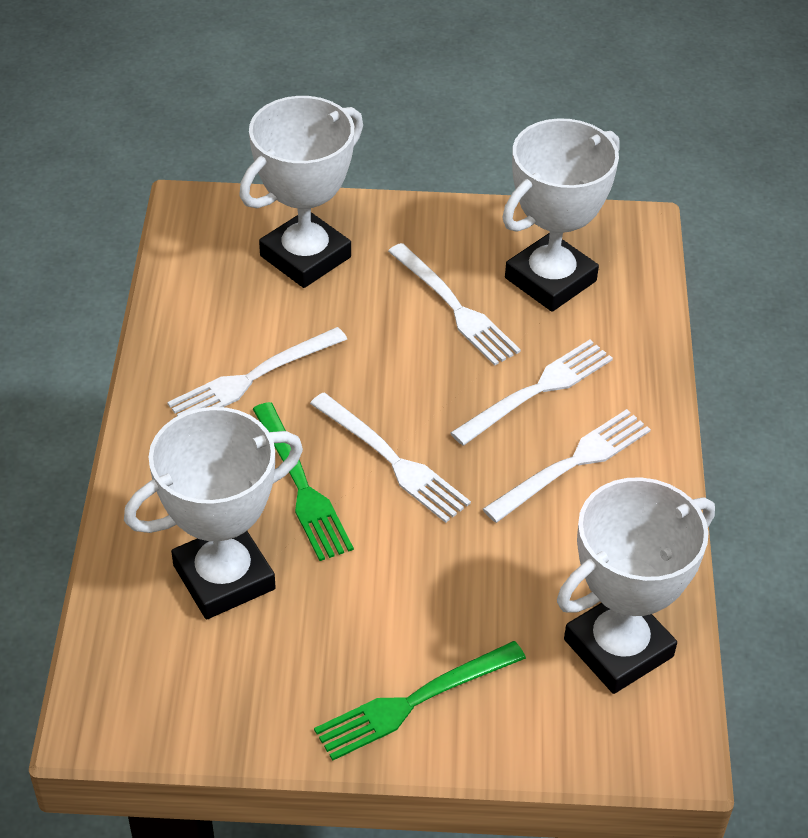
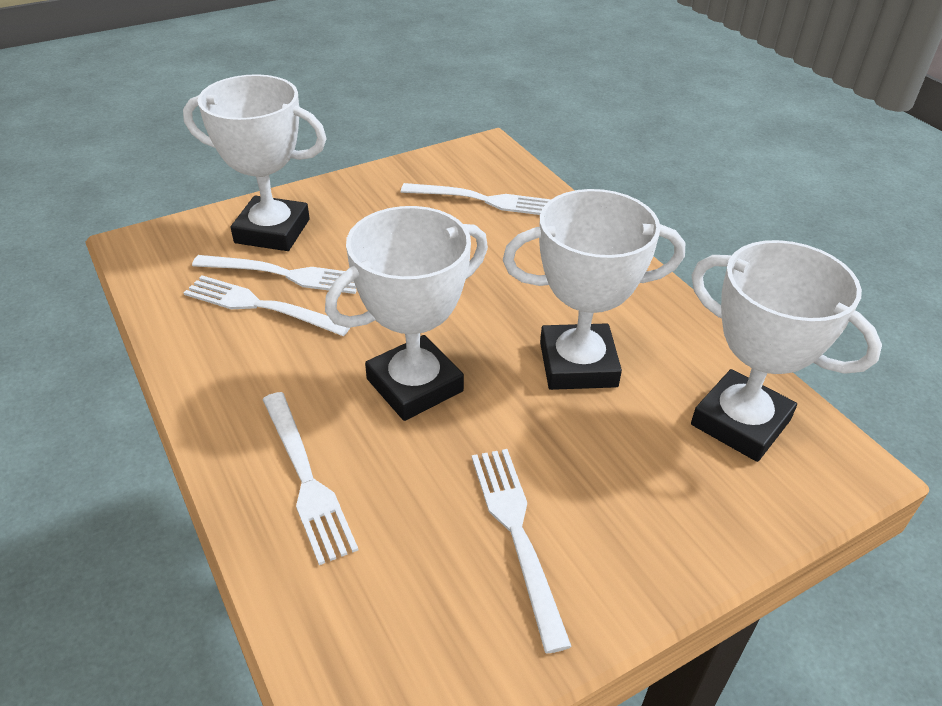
green fork: 2 -> 0

